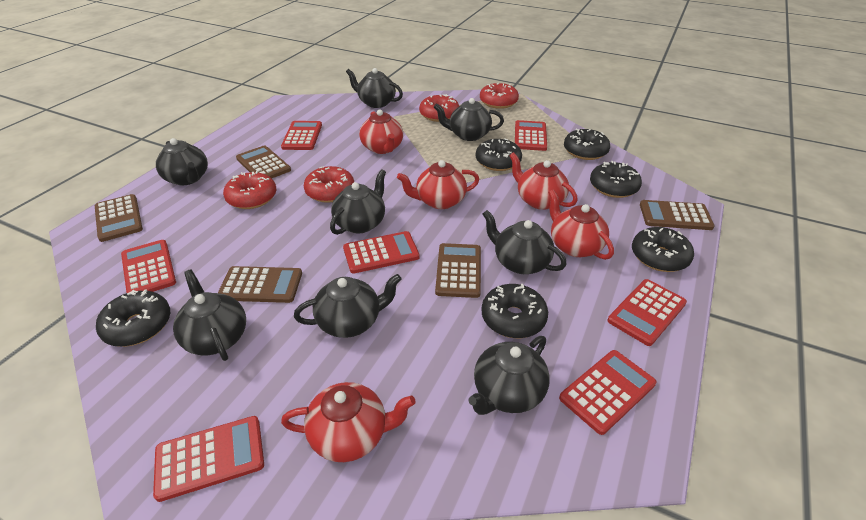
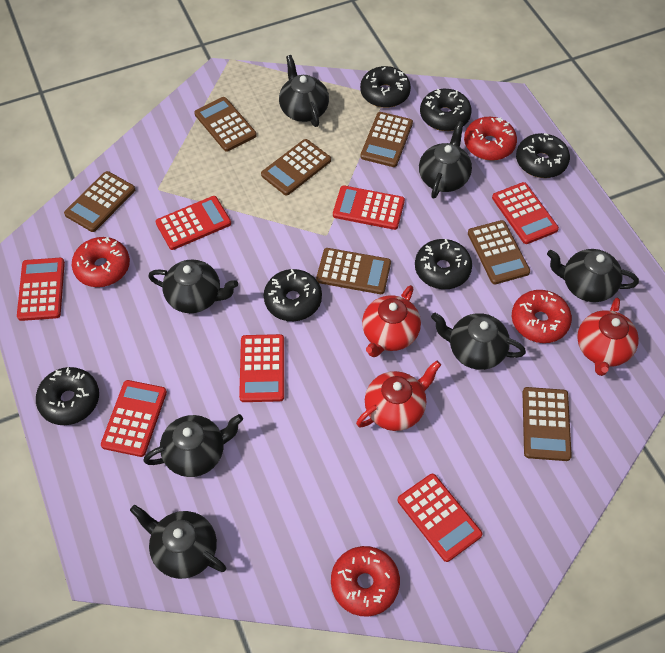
black teapot: 8 -> 7
brown calculator: 5 -> 7
red teapot: 5 -> 3

